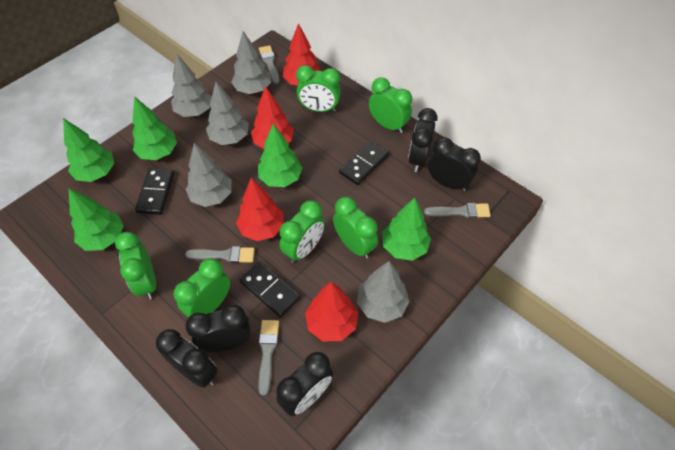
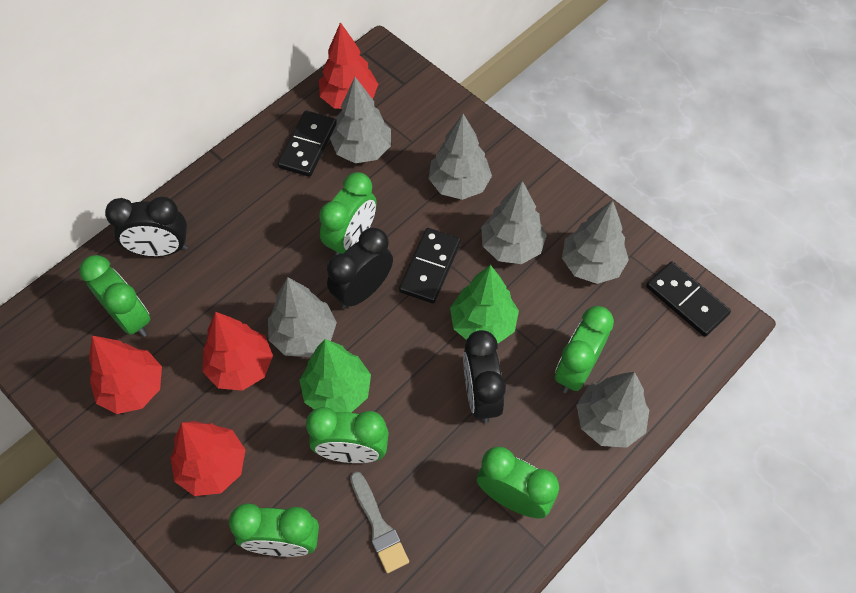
black clock: 5 -> 3
green tree: 5 -> 2
grey brush: 4 -> 1
grey tree: 5 -> 6

